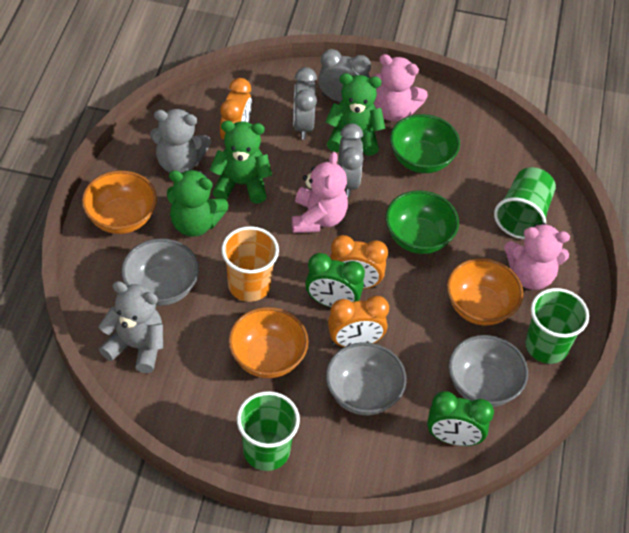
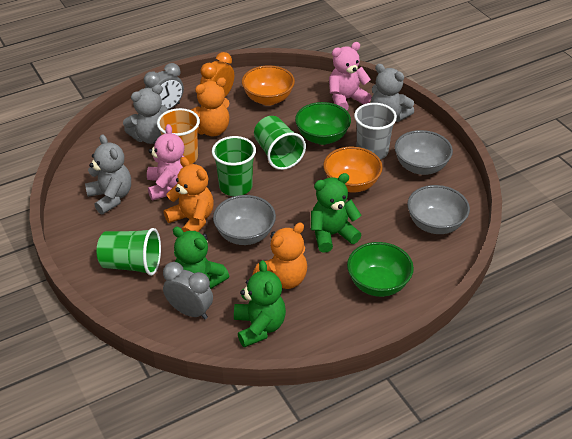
green clock: 2 -> 0
grey clock: 3 -> 2
grey cup: 0 -> 1
grey teddy bear: 2 -> 3
orange bowl: 3 -> 2
orange clock: 3 -> 1
orange teddy bear: 0 -> 3
pink teddy bear: 3 -> 2

